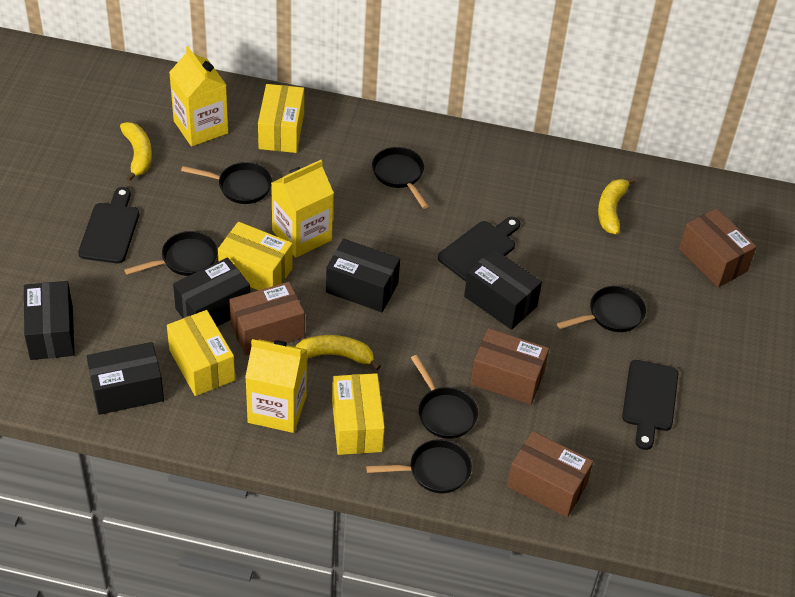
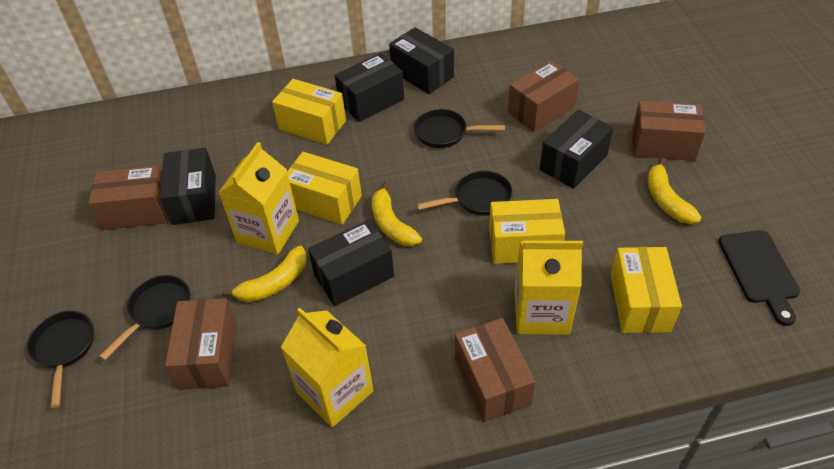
black cutting board: 3 -> 1
black pan: 6 -> 4
brown box: 4 -> 5

